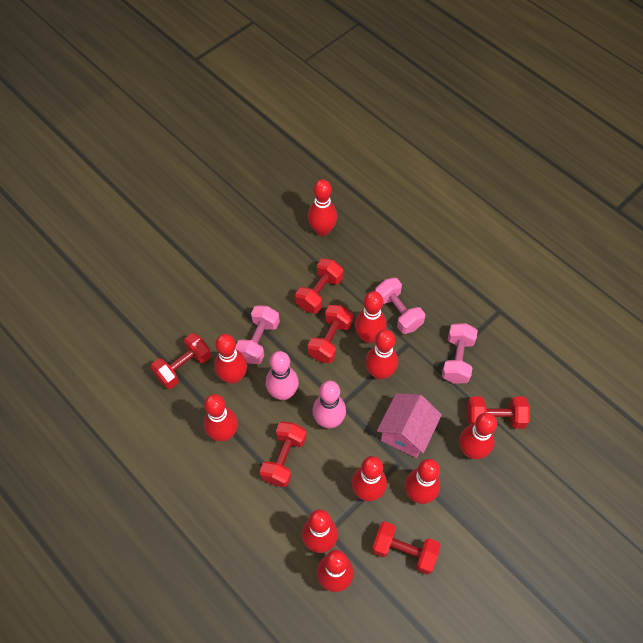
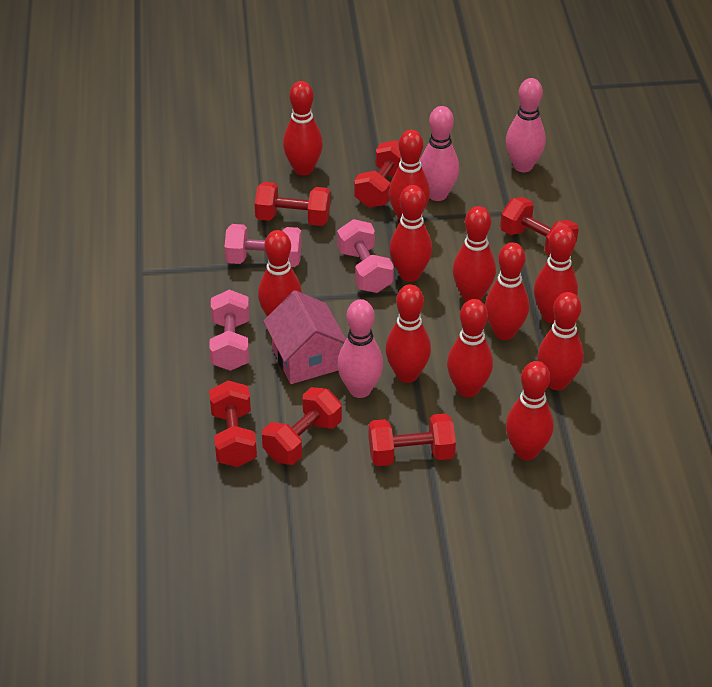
pink bowling pin: 2 -> 3
red bowling pin: 10 -> 11

